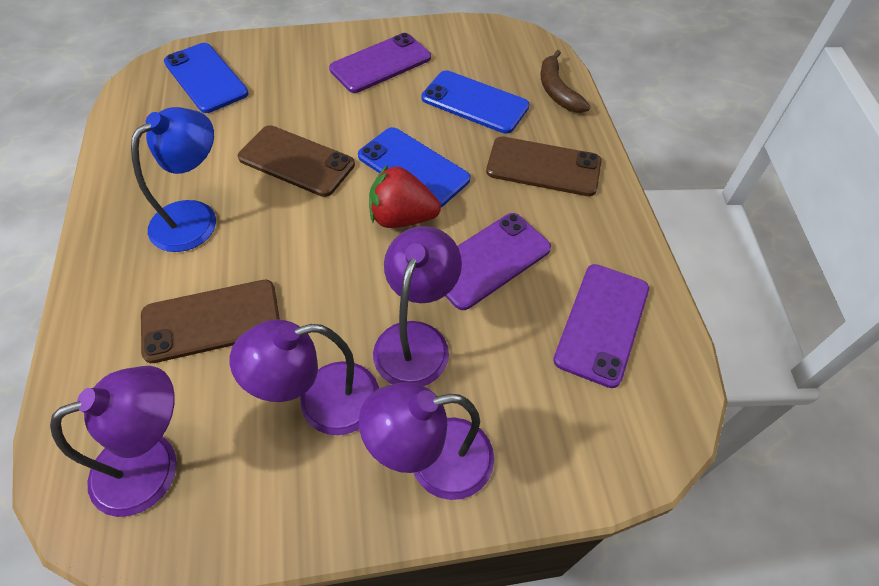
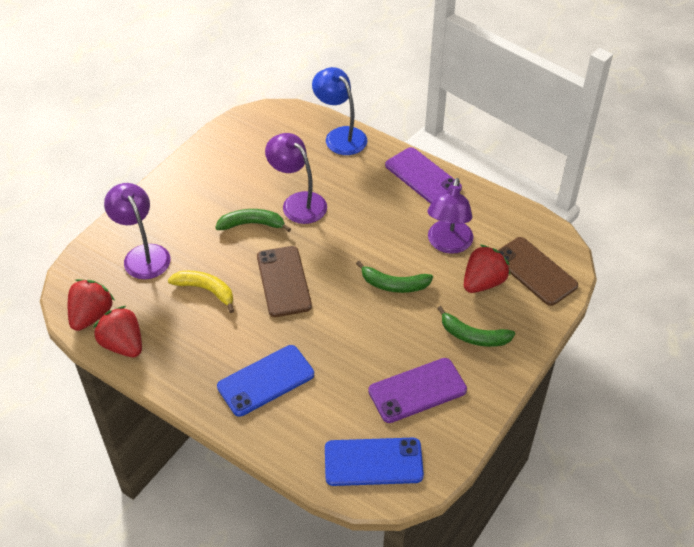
blue phone: 3 -> 2
brown banana: 1 -> 0
brown phone: 3 -> 2
green banana: 0 -> 3
purple lamp: 4 -> 3
purple phone: 3 -> 2
red strawberry: 1 -> 3
yellow banana: 0 -> 1

